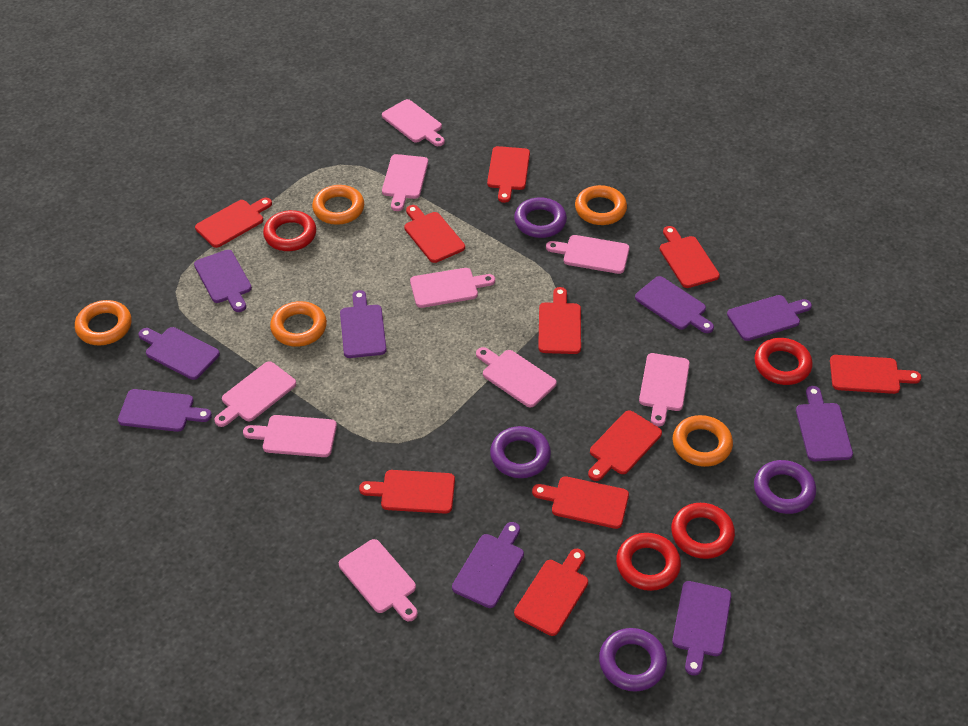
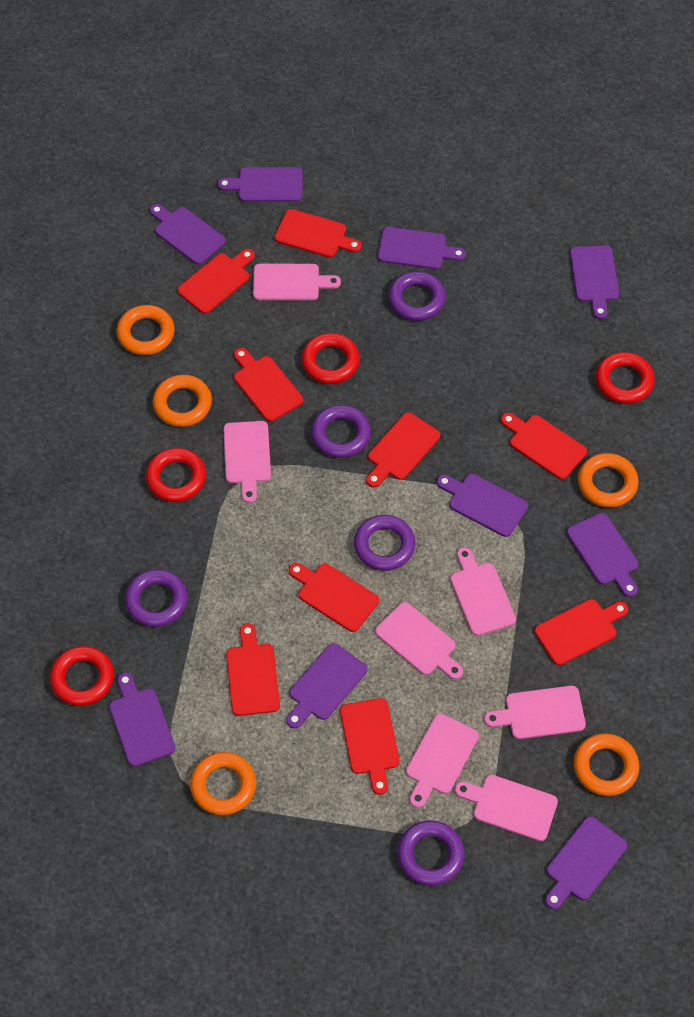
pink cutting board: 9 -> 7
purple ring: 4 -> 5
red cutting board: 10 -> 9

